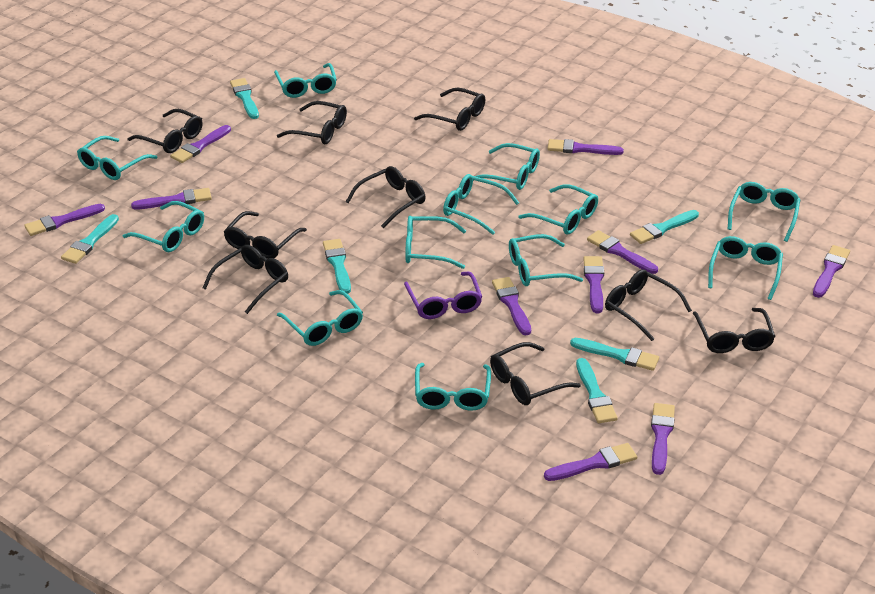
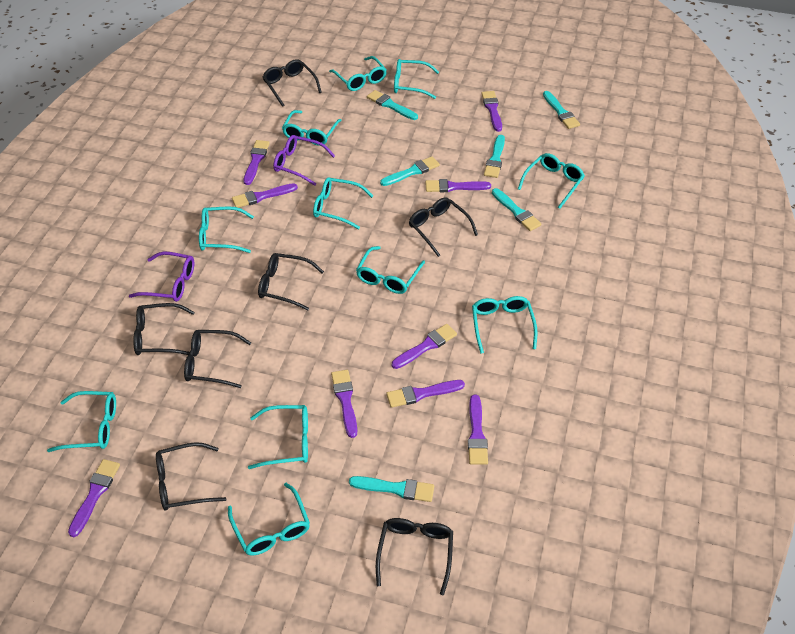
black glasses: 9 -> 7
purple brush: 10 -> 9
purple glasses: 1 -> 2
turquoise glasses: 12 -> 11

